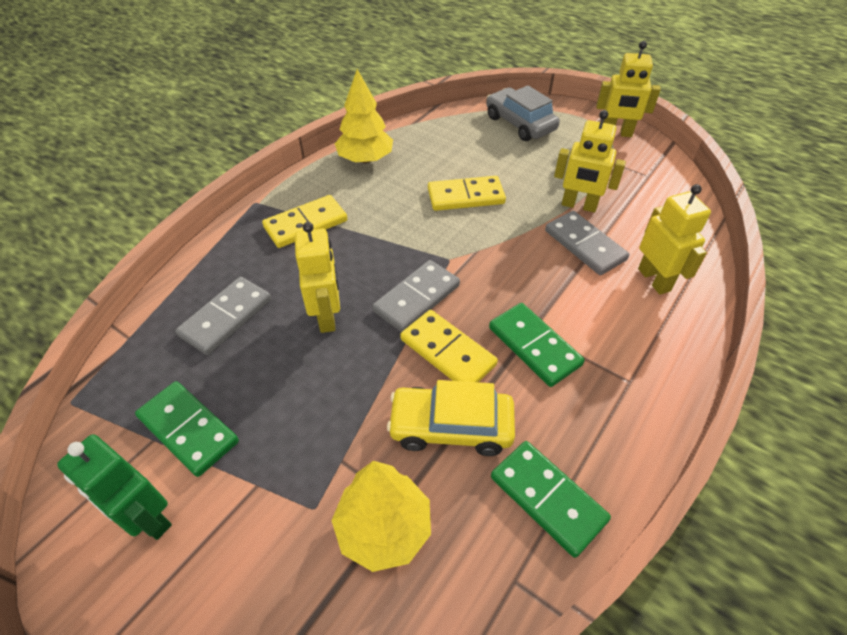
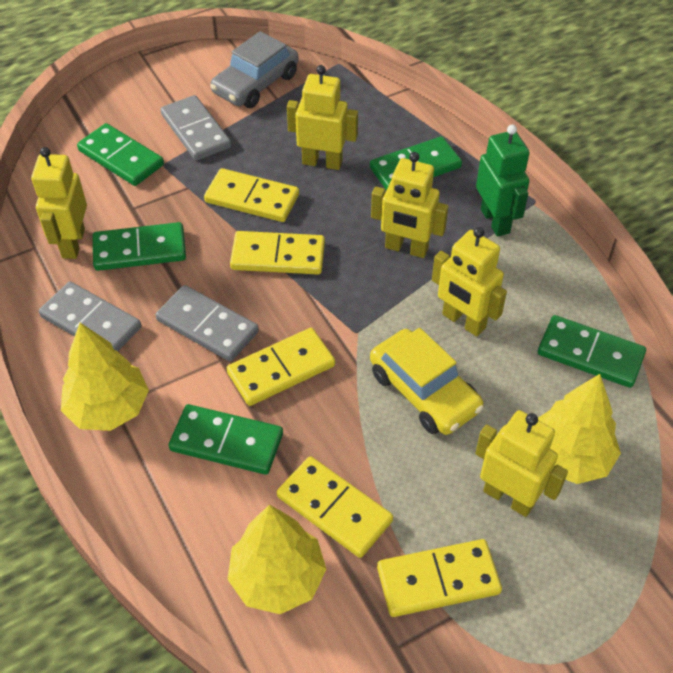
green domino: 3 -> 5
yellow domino: 3 -> 5
yellow robot: 4 -> 5
yellow tree: 2 -> 3

